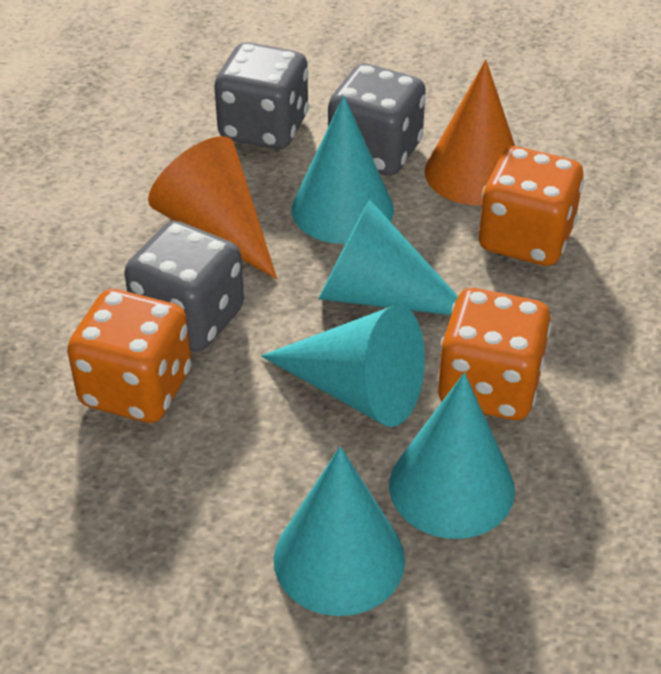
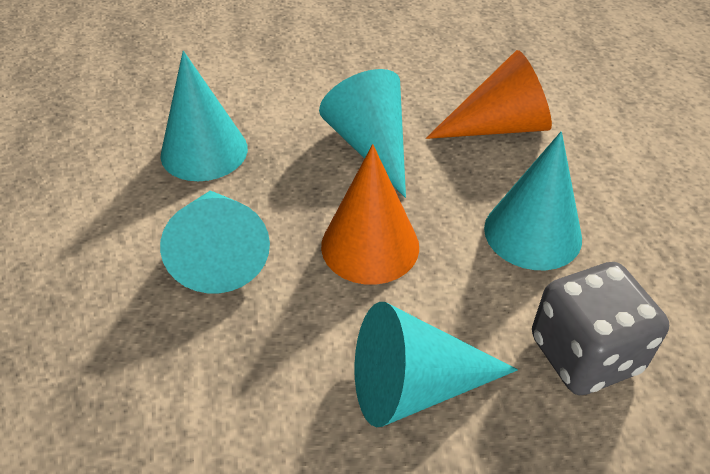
grey dice: 3 -> 1
orange dice: 3 -> 0

